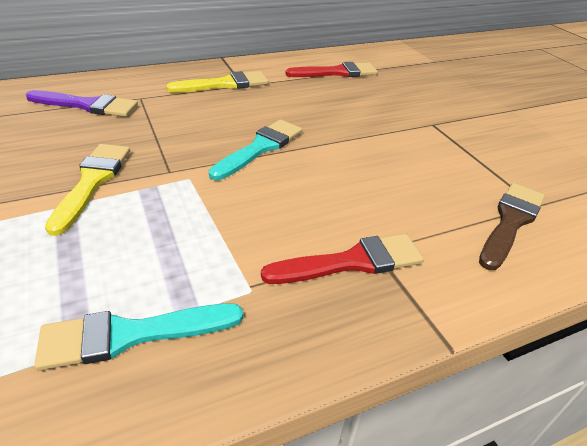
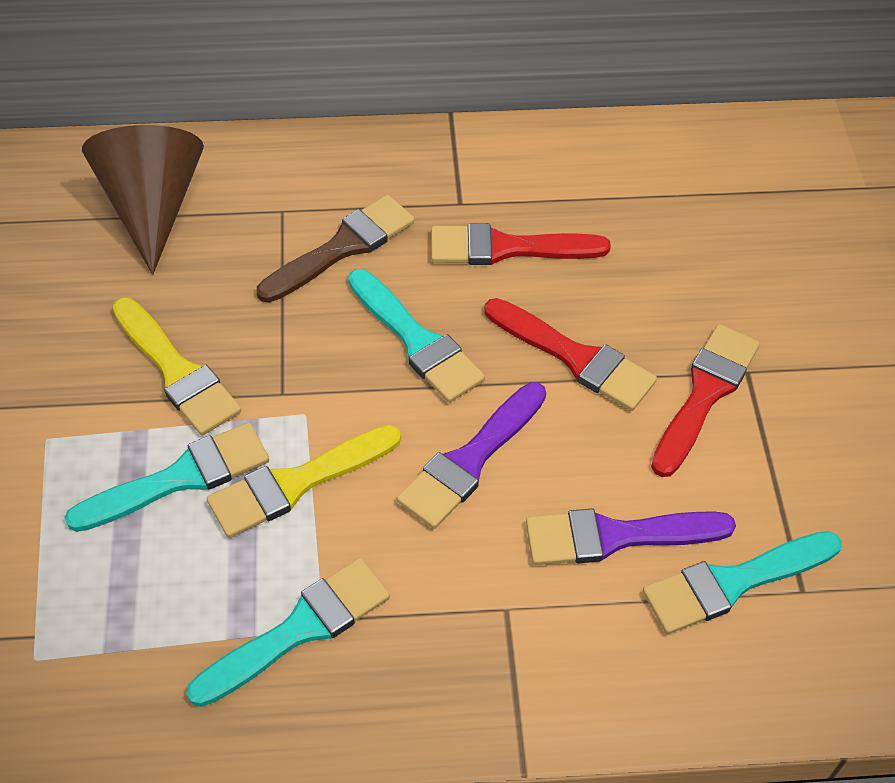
brown cone: 0 -> 1
purple brush: 1 -> 2
red brush: 2 -> 3
turquoise brush: 2 -> 4

